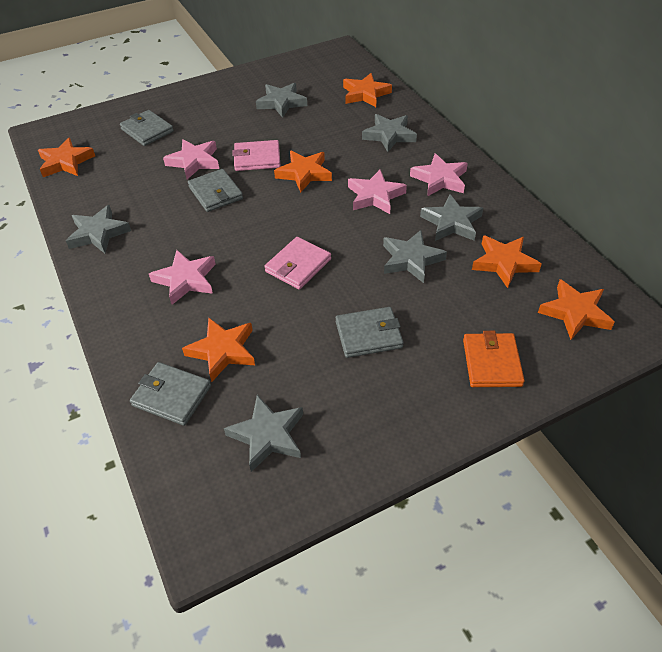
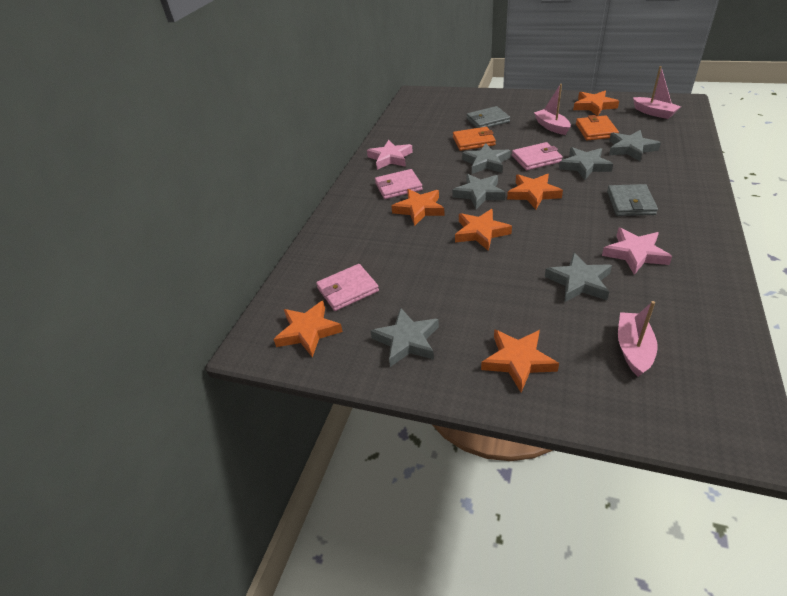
grey wallet: 4 -> 2
orange wallet: 1 -> 2
pink boat: 0 -> 3
pink star: 4 -> 2
pink wallet: 2 -> 3

